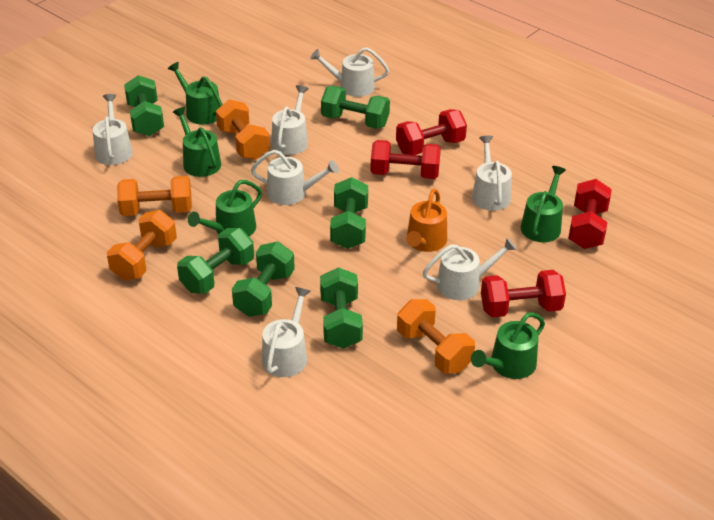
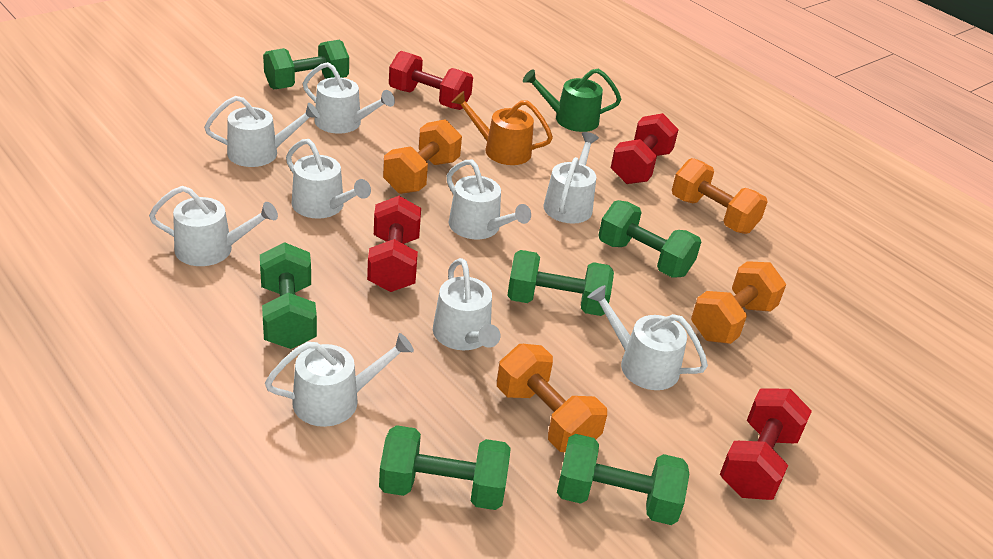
green watering can: 5 -> 1
white watering can: 7 -> 9

